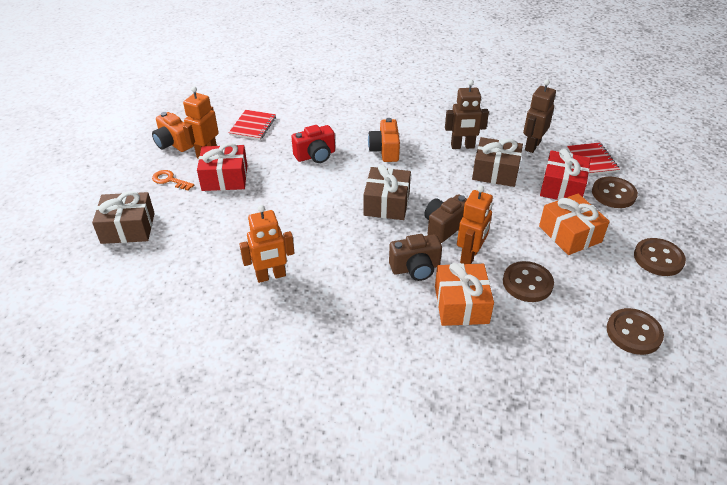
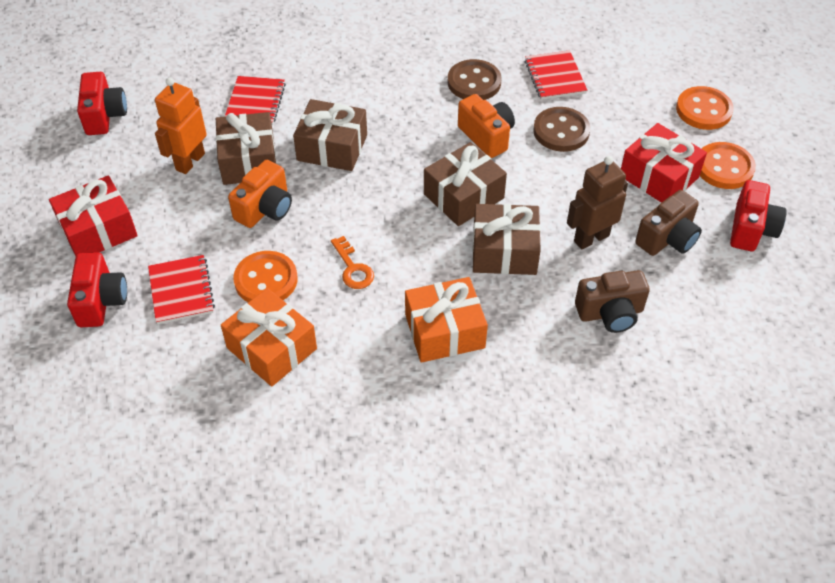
brown button: 4 -> 2
brown gift: 3 -> 4
brown robot: 2 -> 1
orange button: 0 -> 3
orange robot: 3 -> 1
red camera: 1 -> 3
red notebook: 2 -> 3

